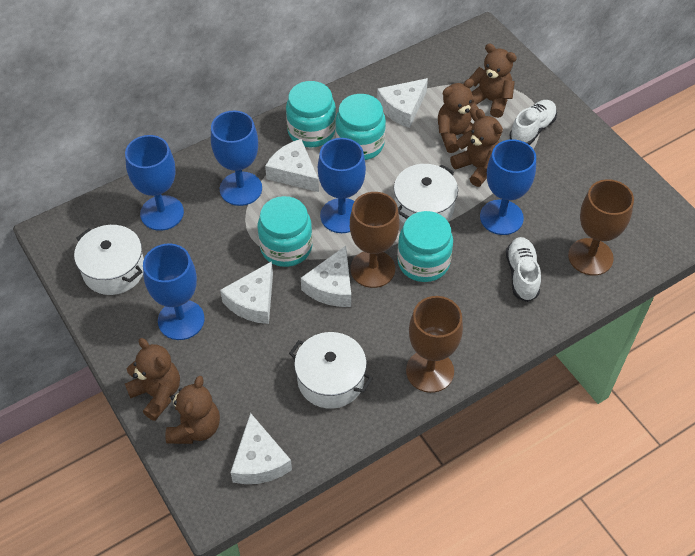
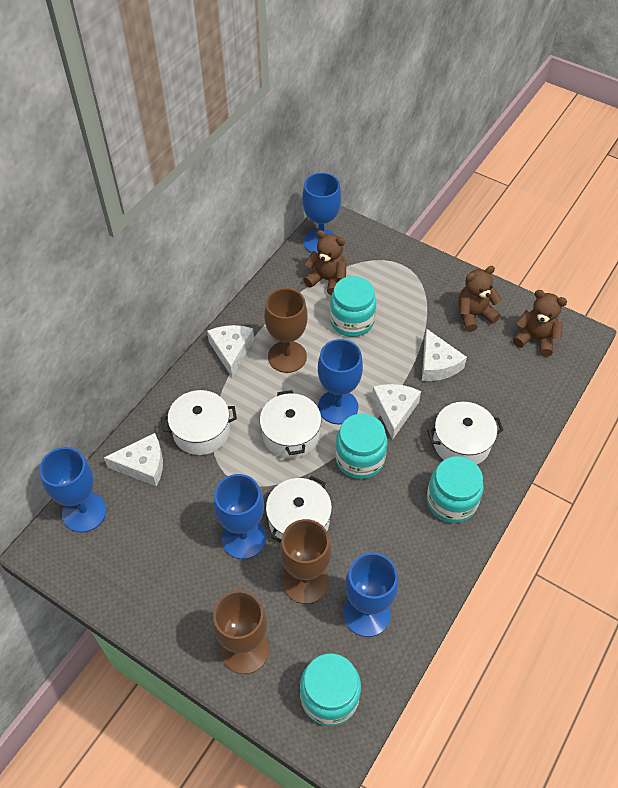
brown teddy bear: 5 -> 3
white cheese: 5 -> 4
white pot: 3 -> 4
white shoe: 2 -> 0

